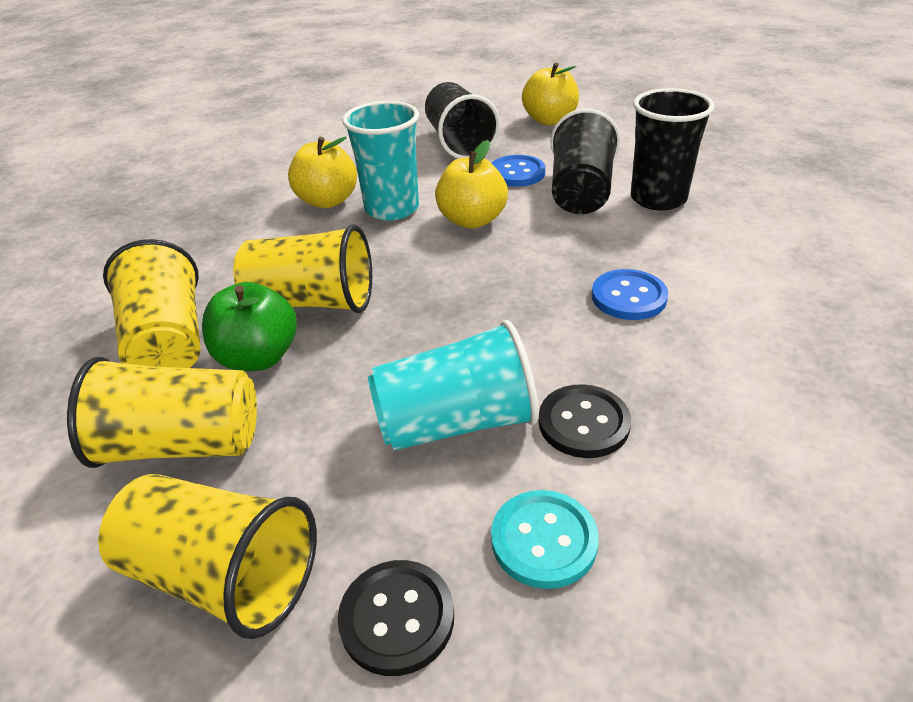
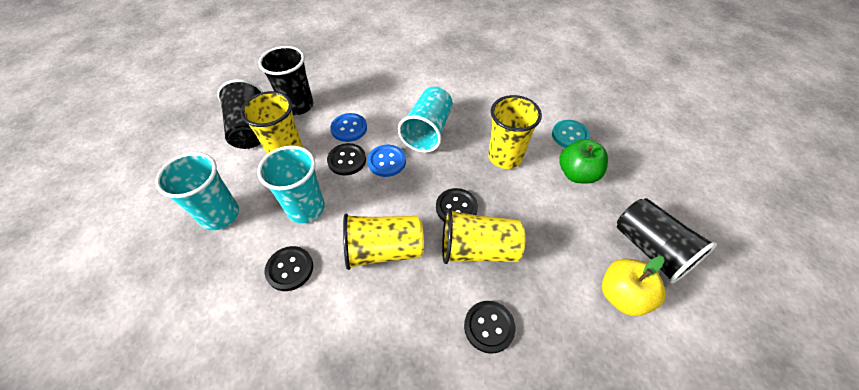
black button: 2 -> 4
turquoise cup: 2 -> 3
yellow apple: 3 -> 1

